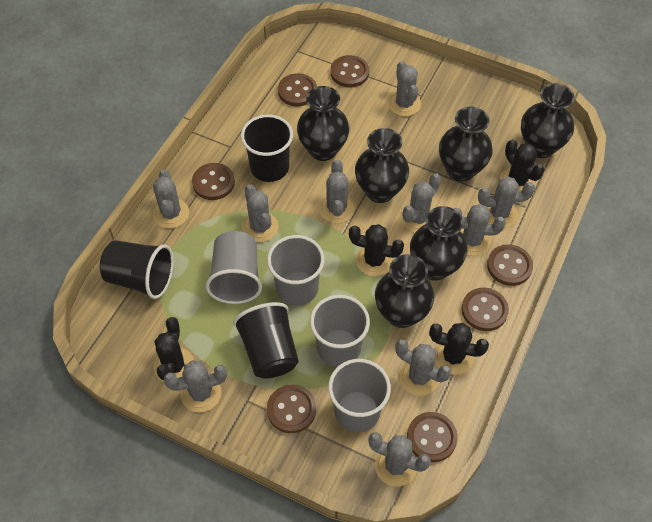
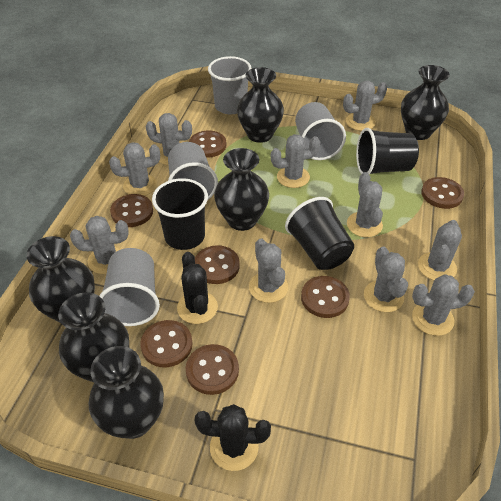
black cactus: 4 -> 2

